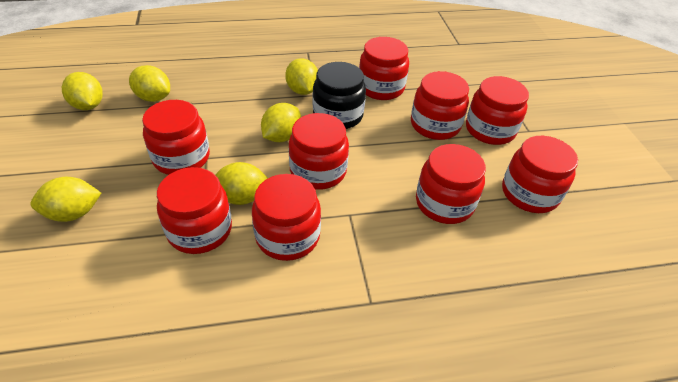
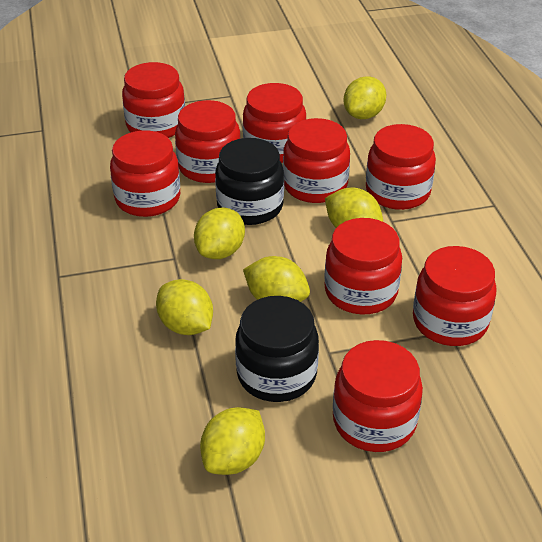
black jar: 1 -> 2

